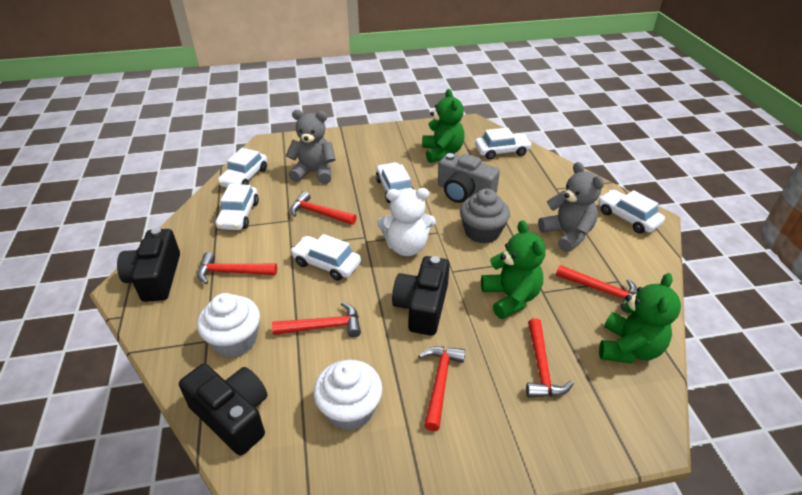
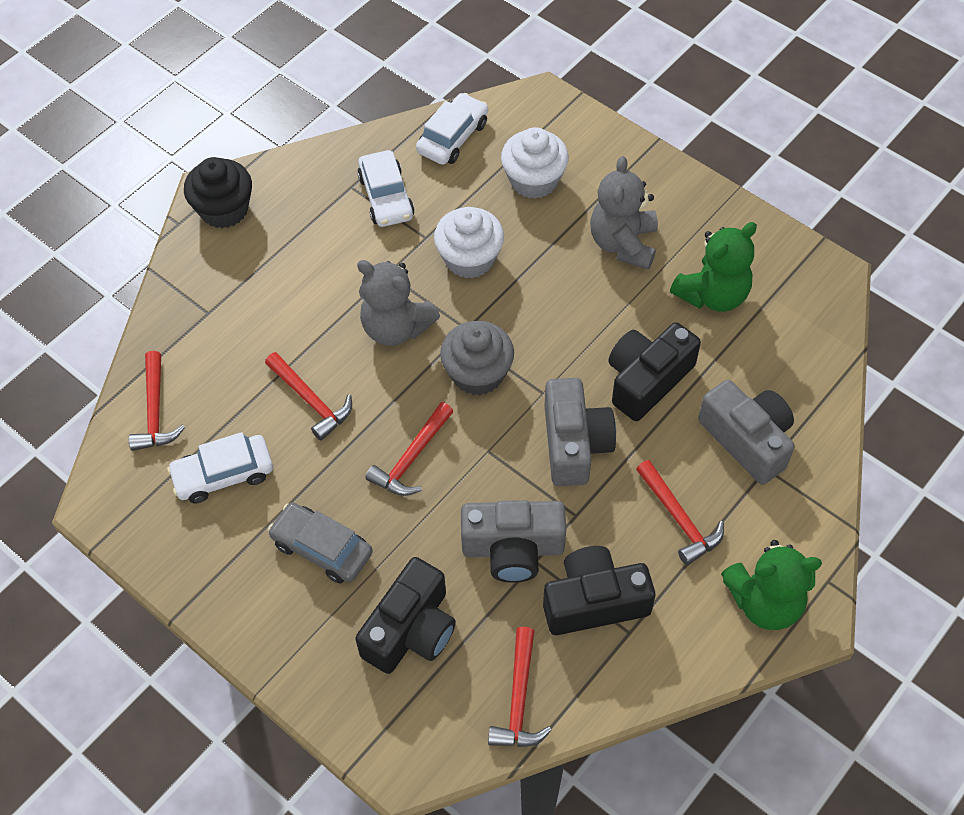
black cupcake: 0 -> 1
green teddy bear: 3 -> 2
grey camera: 1 -> 3
grey car: 0 -> 1
red hammer: 6 -> 5
white car: 6 -> 3
white teddy bear: 1 -> 0

